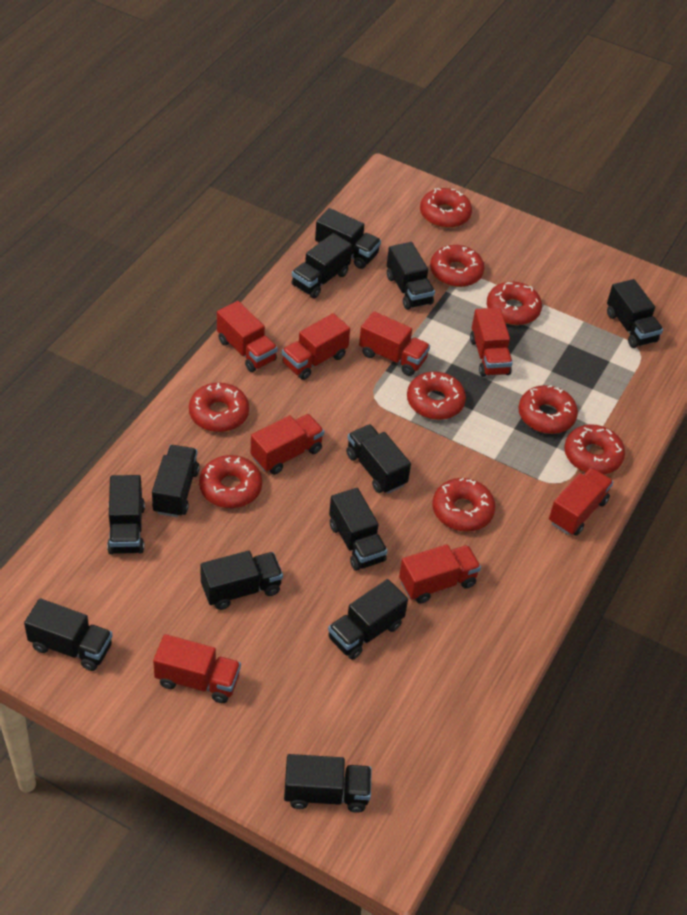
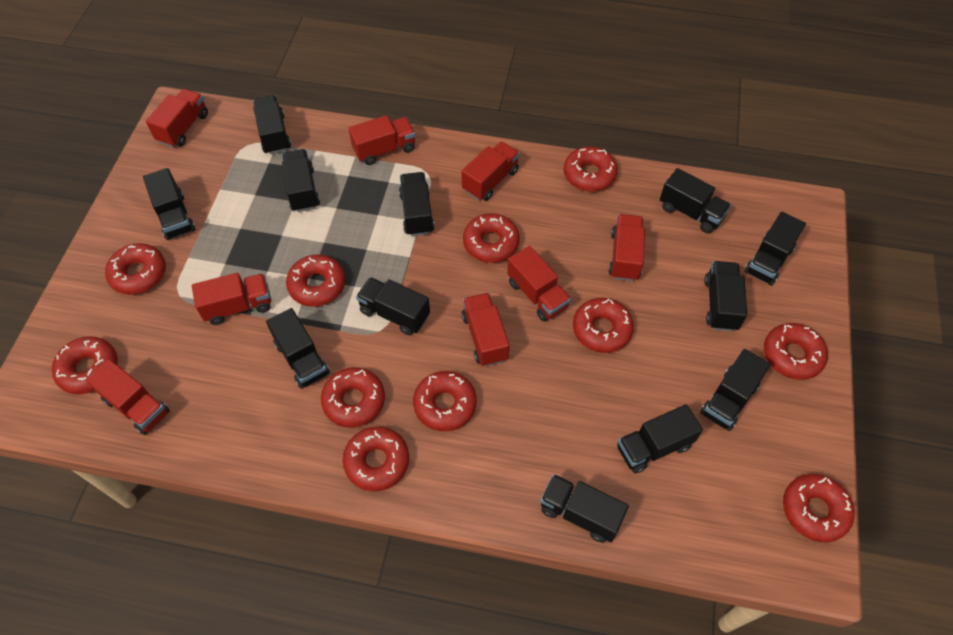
red donut: 9 -> 11

